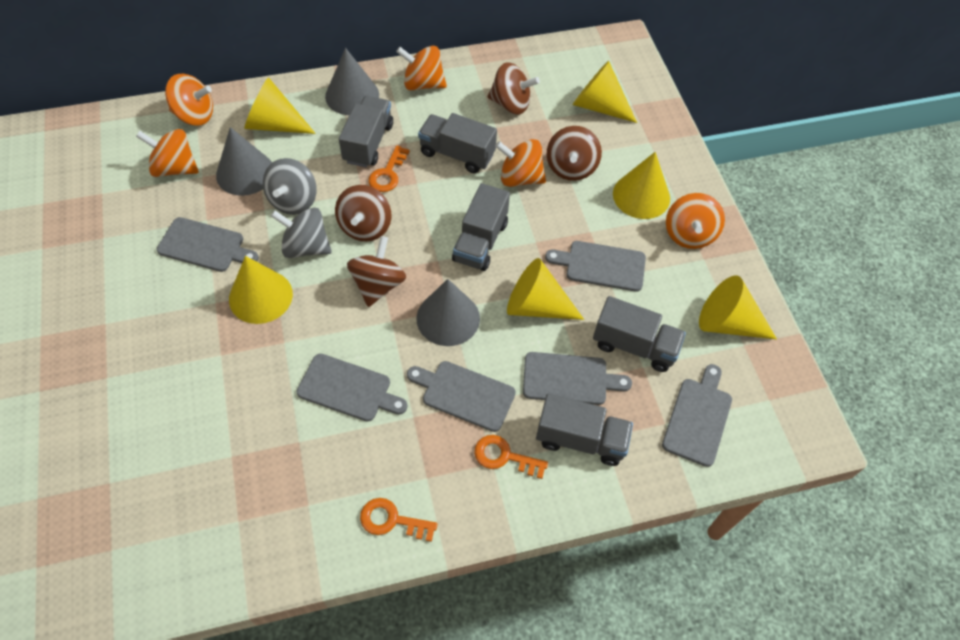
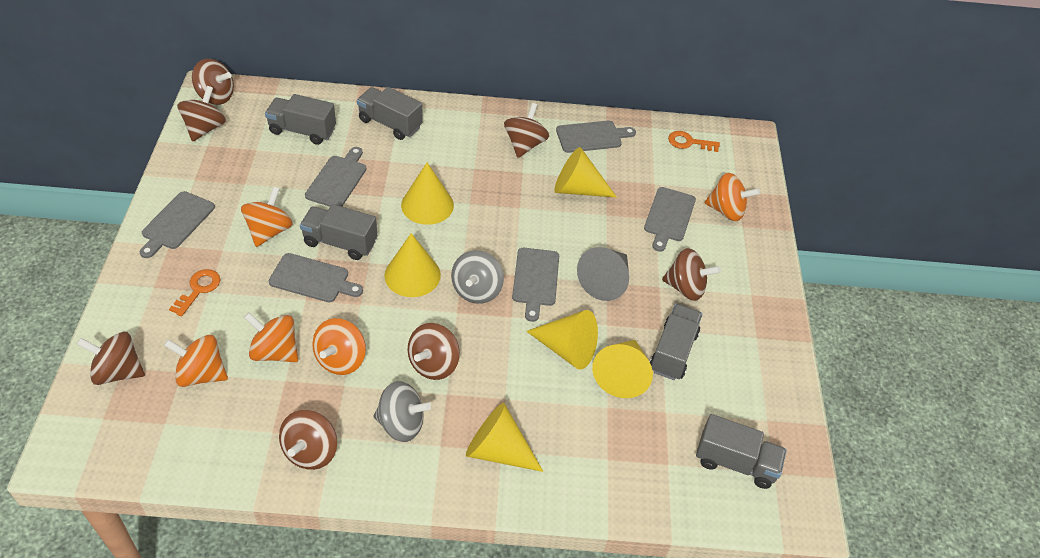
brown spinning top: 4 -> 7
grey cone: 3 -> 1
orange key: 3 -> 2

